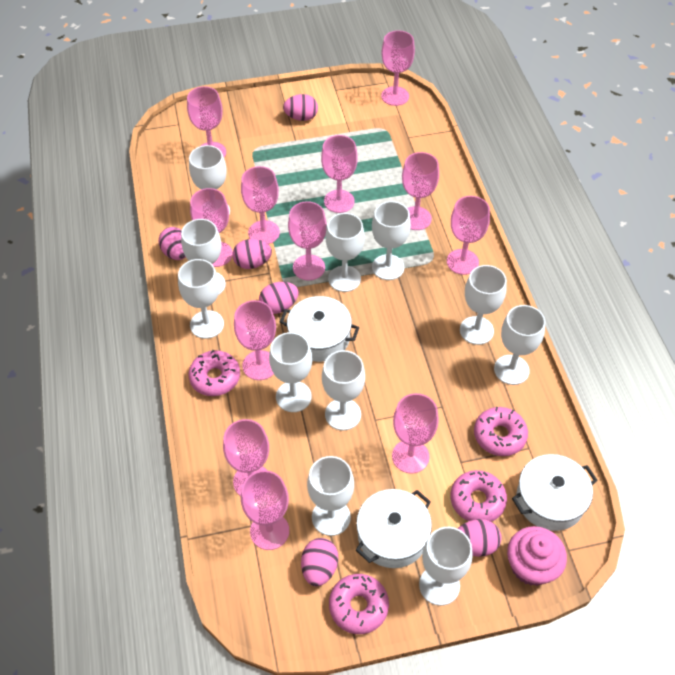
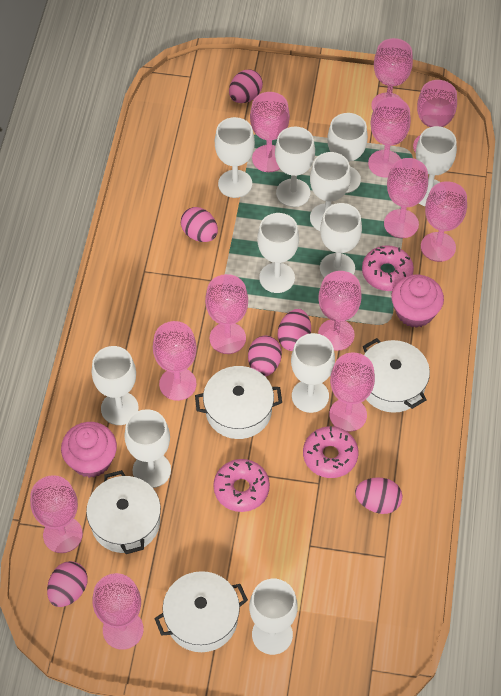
pink cupcake: 1 -> 2
pink donut: 4 -> 3
white pot: 3 -> 4

